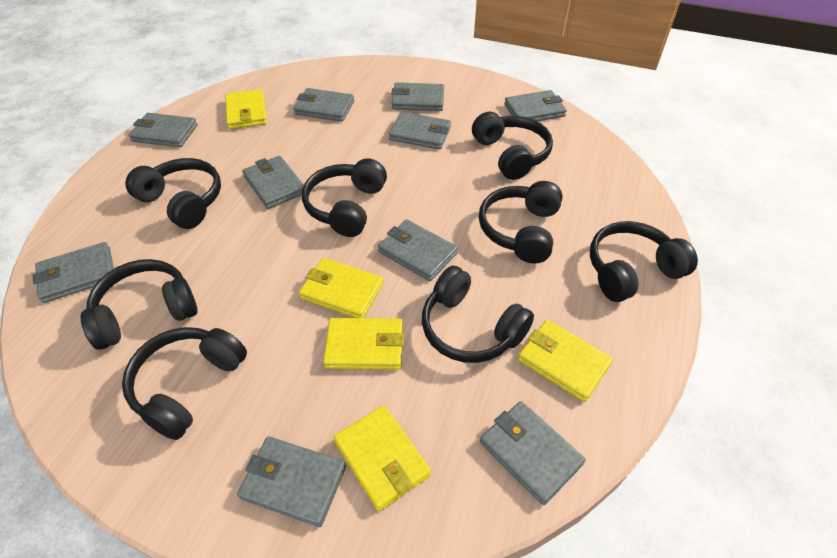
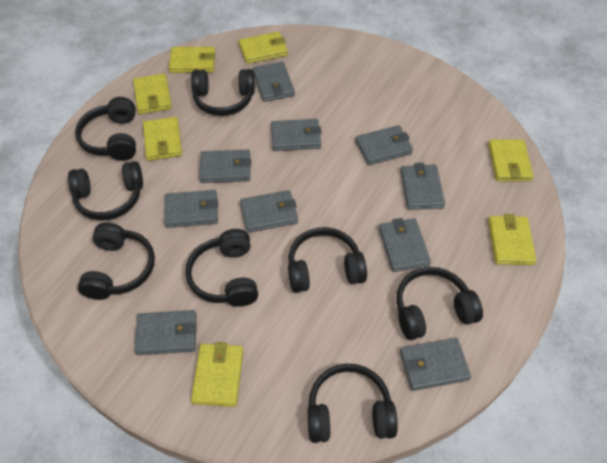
yellow wallet: 5 -> 7

